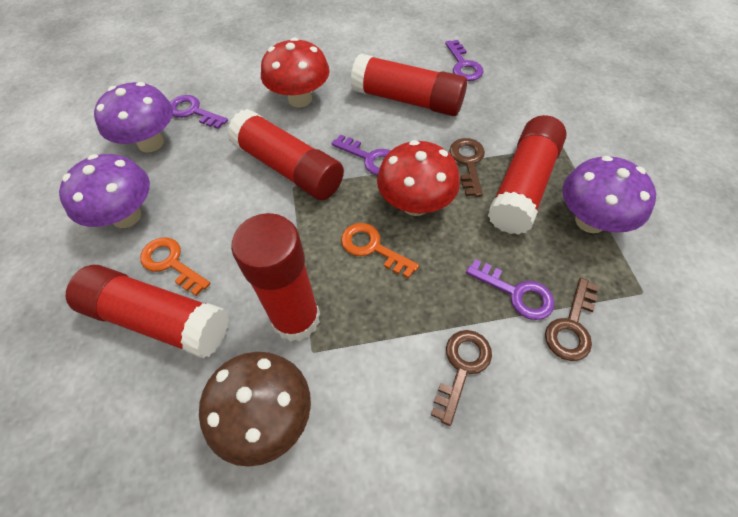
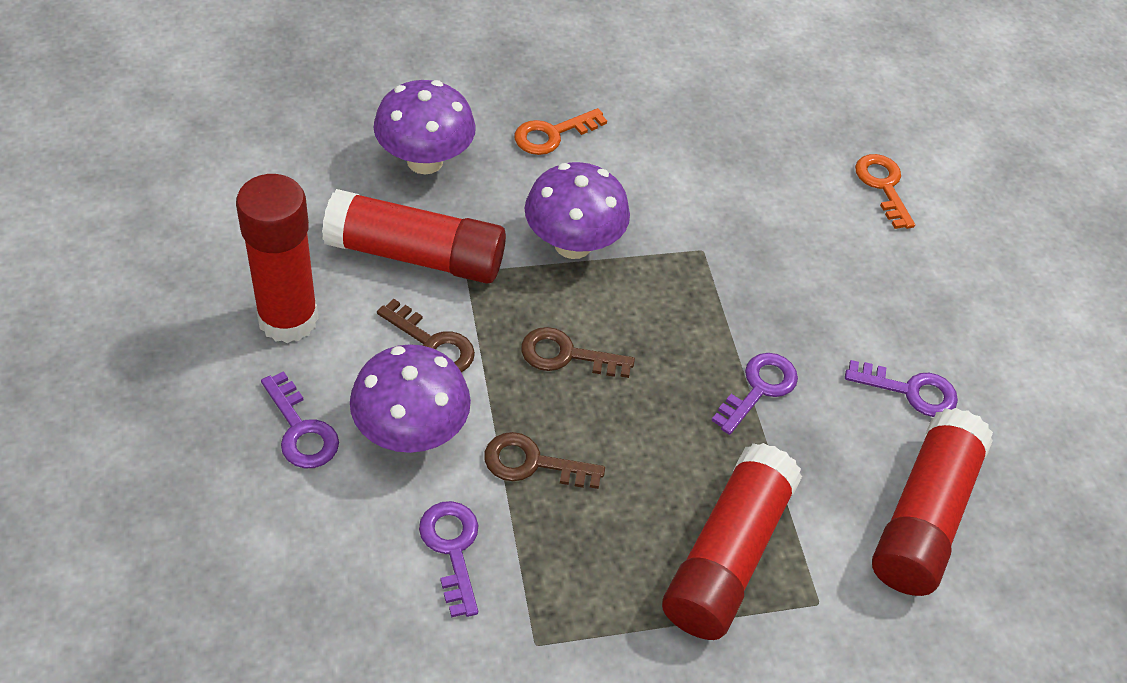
brown mushroom: 1 -> 0
red glue stick: 5 -> 4
red mushroom: 2 -> 0

